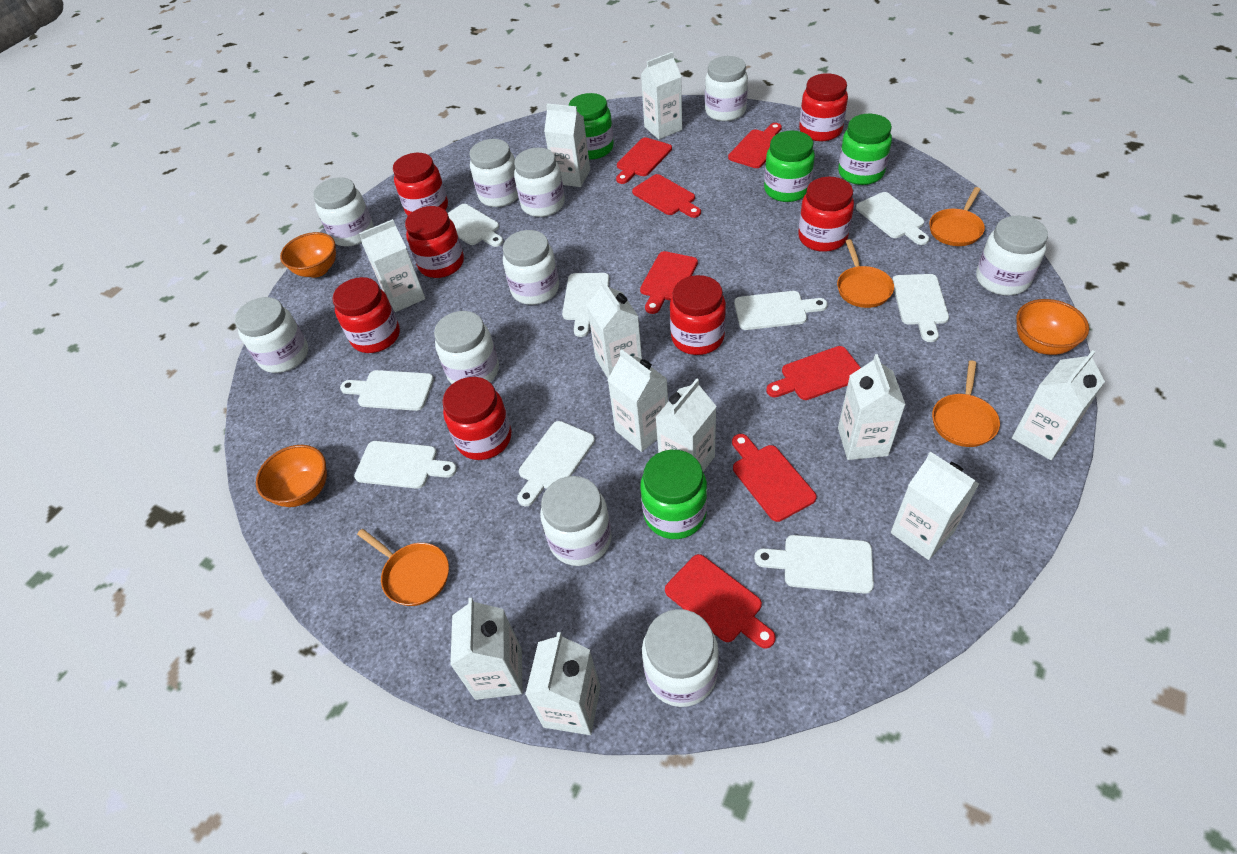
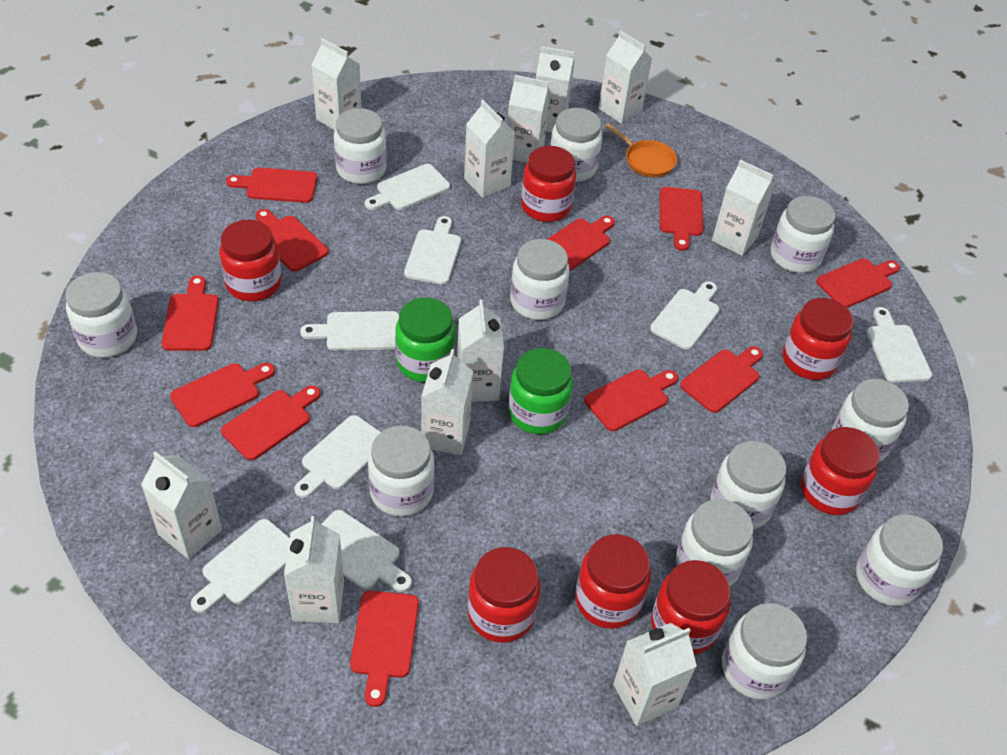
green jar: 4 -> 2
orange bowl: 3 -> 0
orange pan: 4 -> 1
red cutting board: 7 -> 11
white cutting board: 9 -> 8
white jar: 10 -> 11

